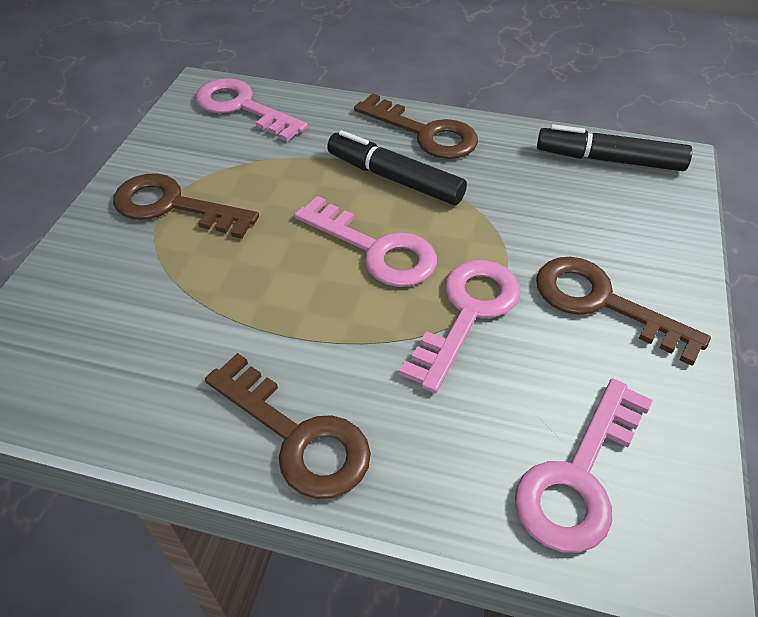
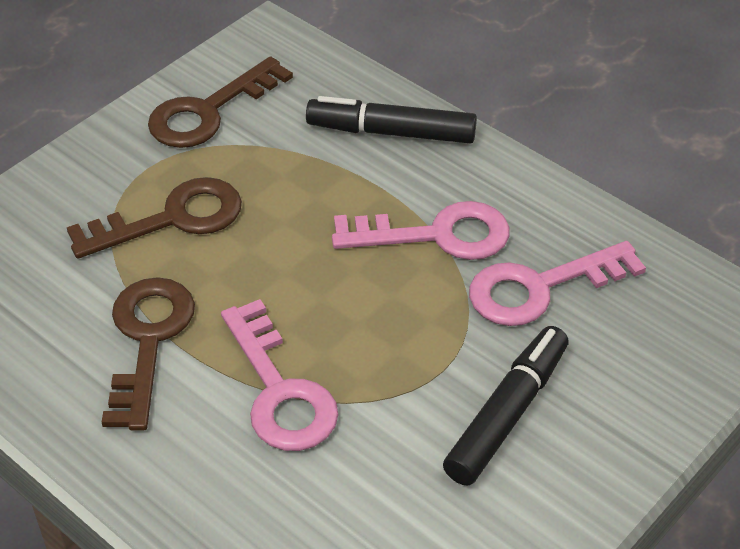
brown key: 4 -> 3
pink key: 4 -> 3

